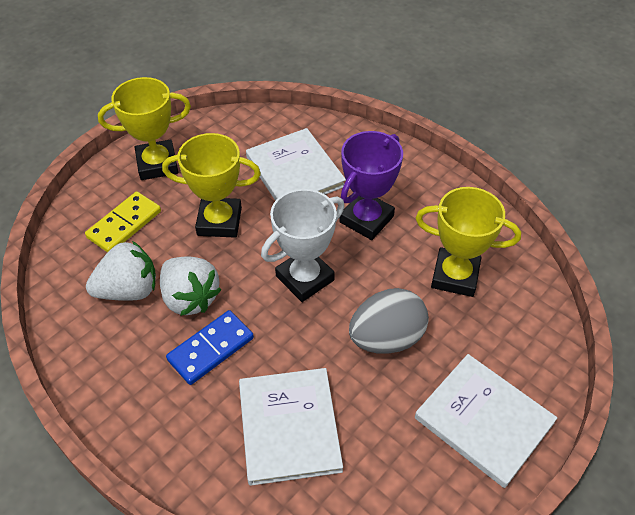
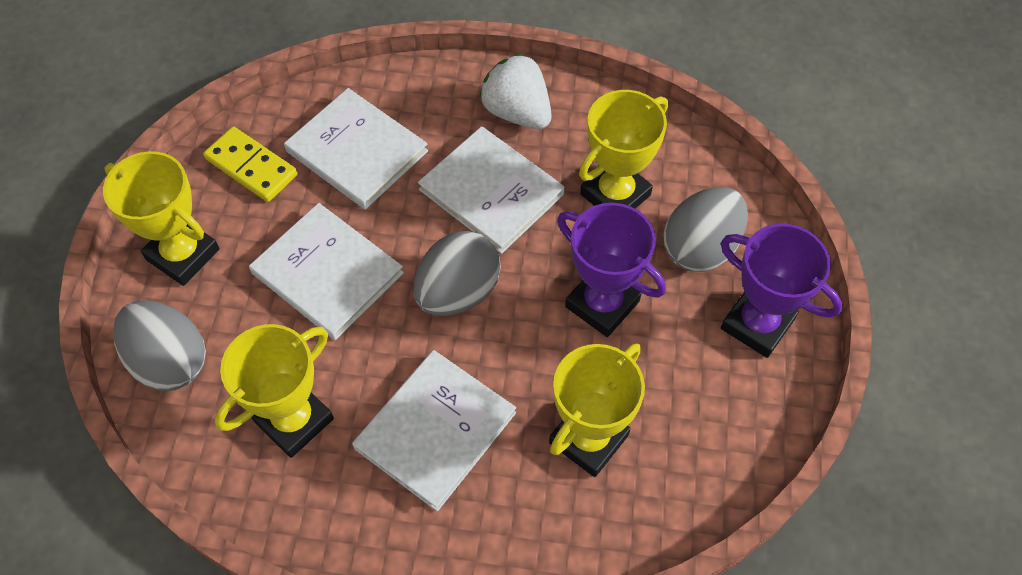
blue domino: 1 -> 0
grey egg: 1 -> 3
purple trophy: 1 -> 2
white book: 3 -> 4
white strawberry: 2 -> 1
white trophy: 1 -> 0
yellow trophy: 3 -> 4

